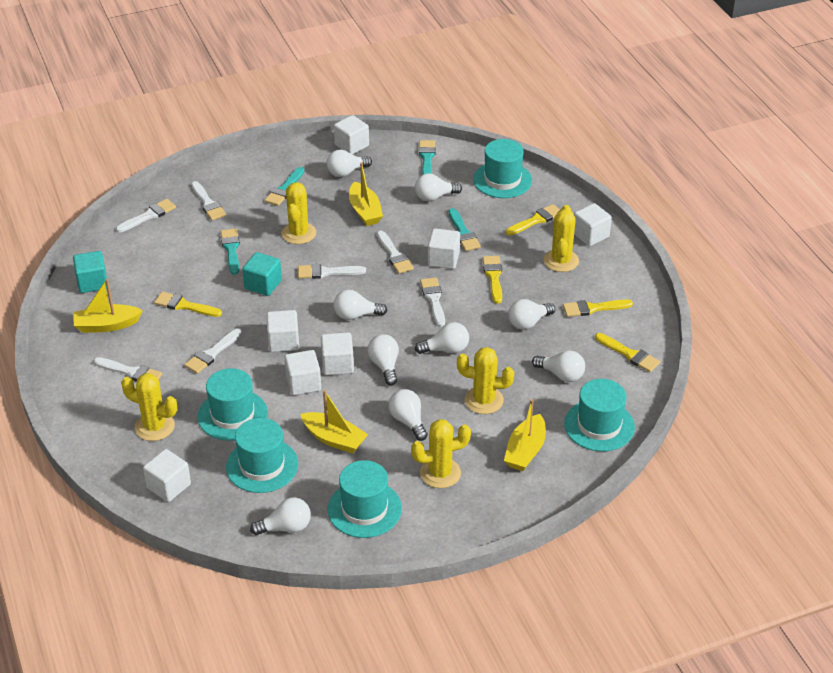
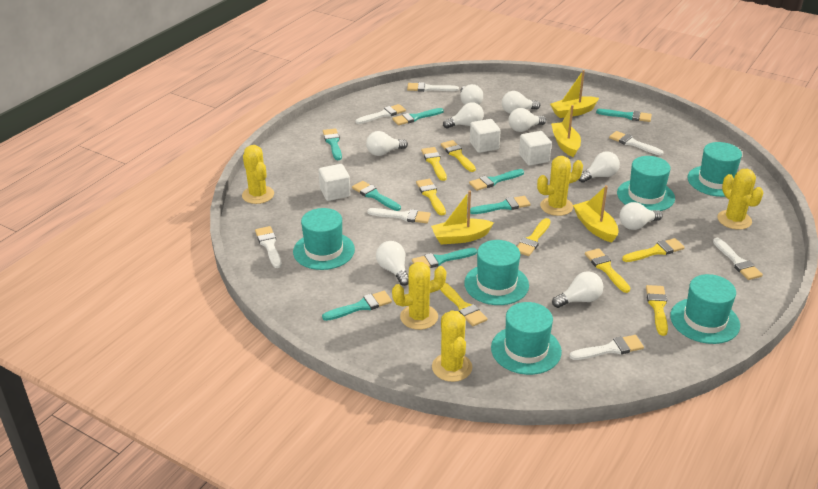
turquoise brush: 4 -> 8
turquoise cube: 2 -> 0
turquoise hat: 5 -> 6
white cube: 7 -> 3
yellow brush: 5 -> 8

